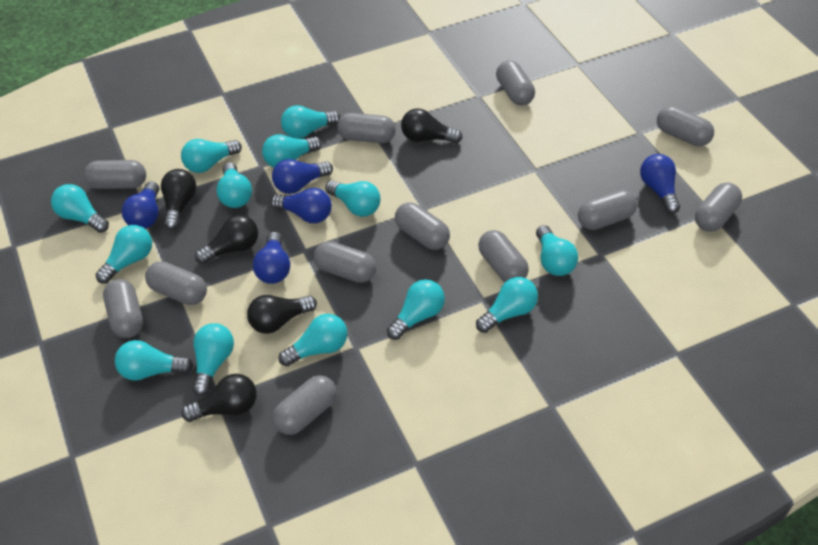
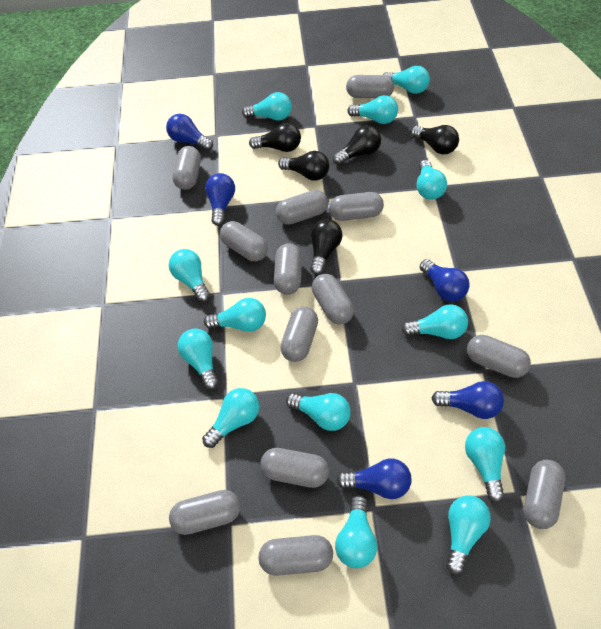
grey capsule: 12 -> 13

